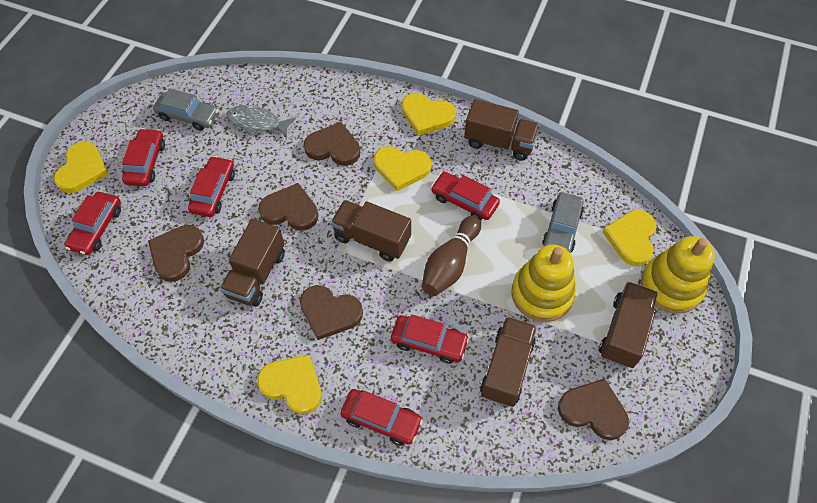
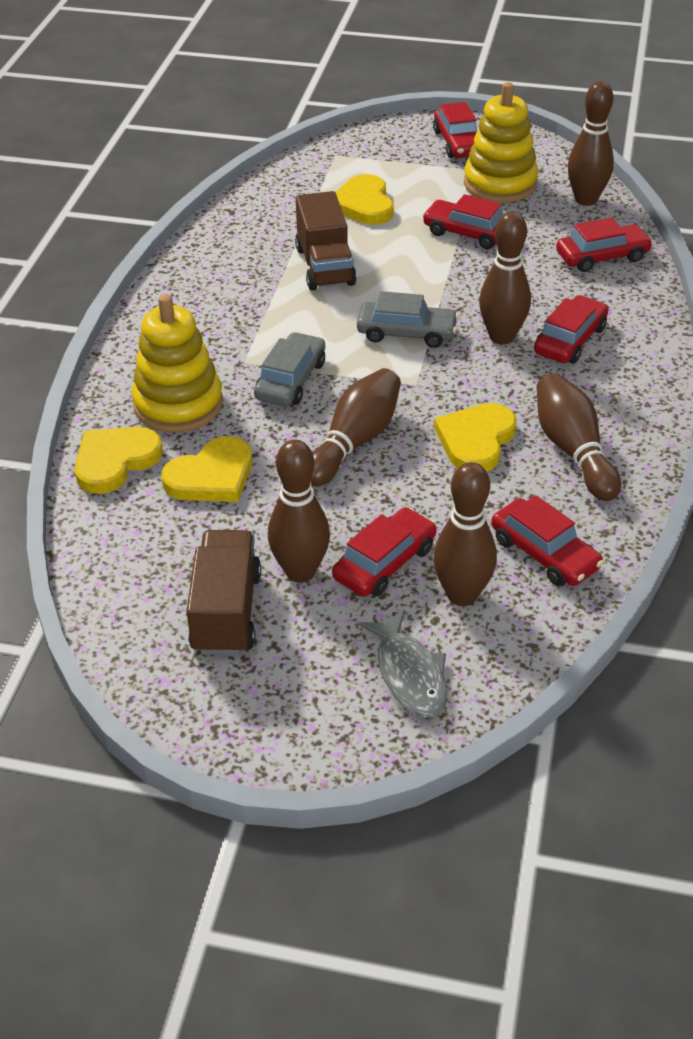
brown bowling pin: 1 -> 6
brown heart: 5 -> 0
brown truck: 5 -> 2
yellow heart: 5 -> 4

